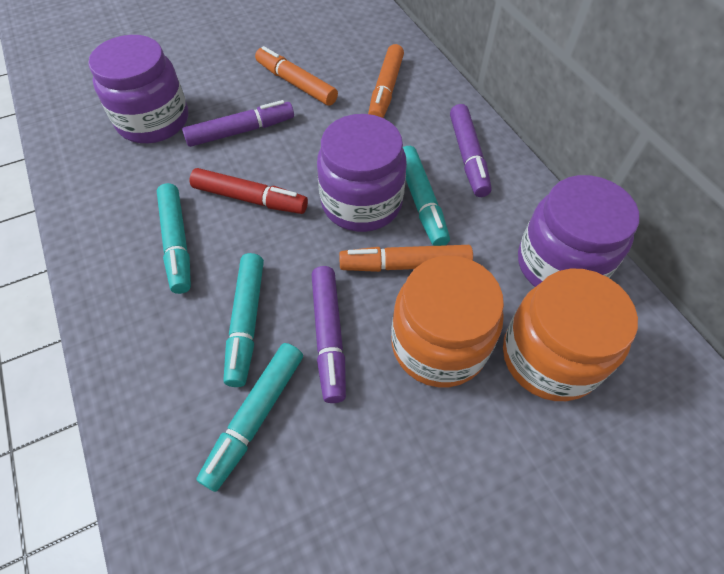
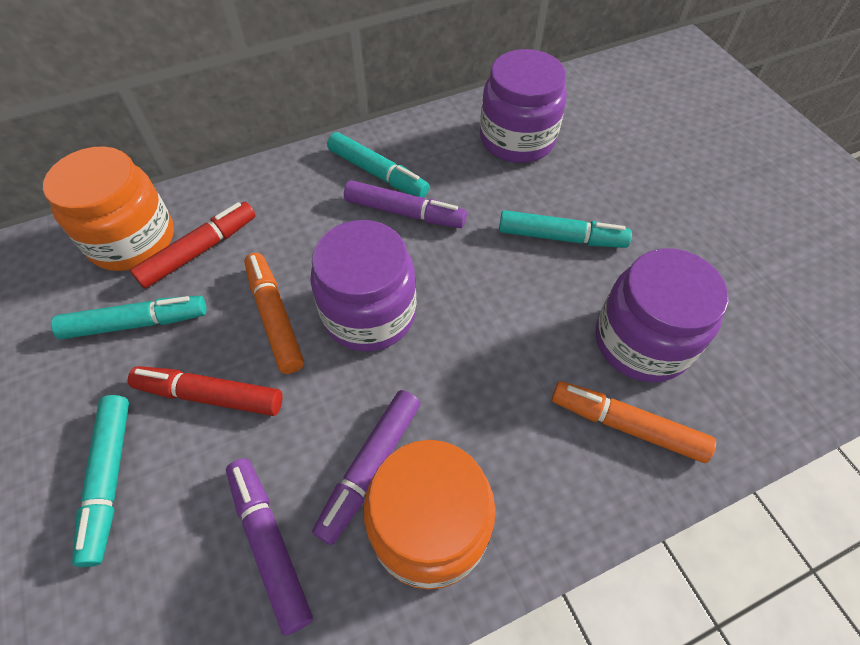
orange marker: 3 -> 2
red marker: 1 -> 2

